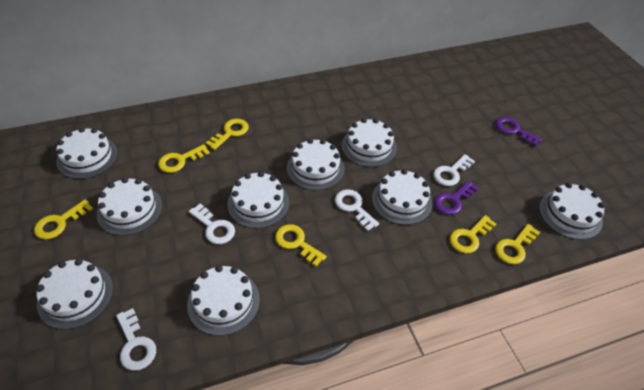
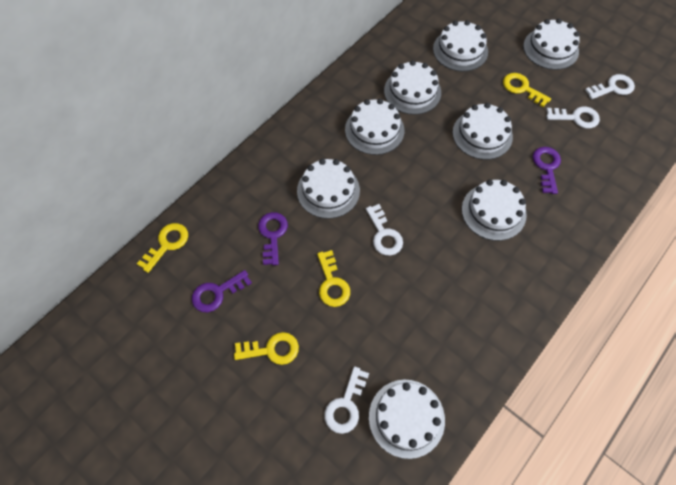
purple key: 2 -> 3
white cake: 9 -> 8
yellow key: 6 -> 4

